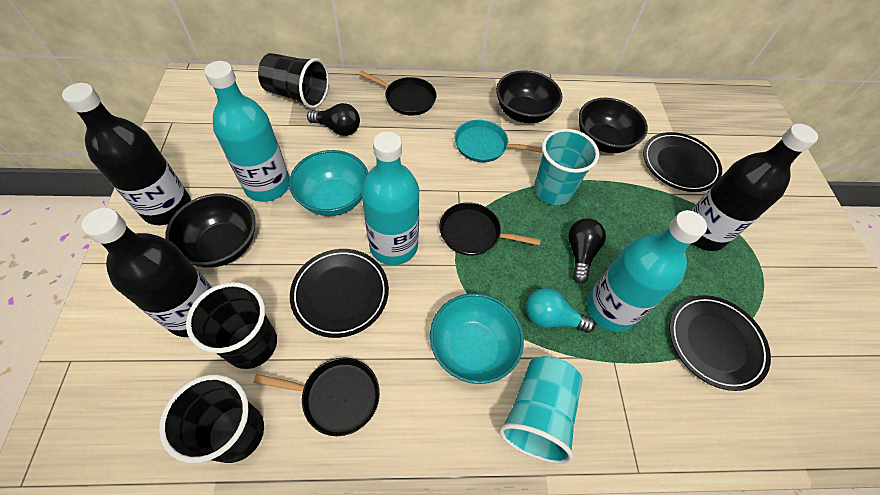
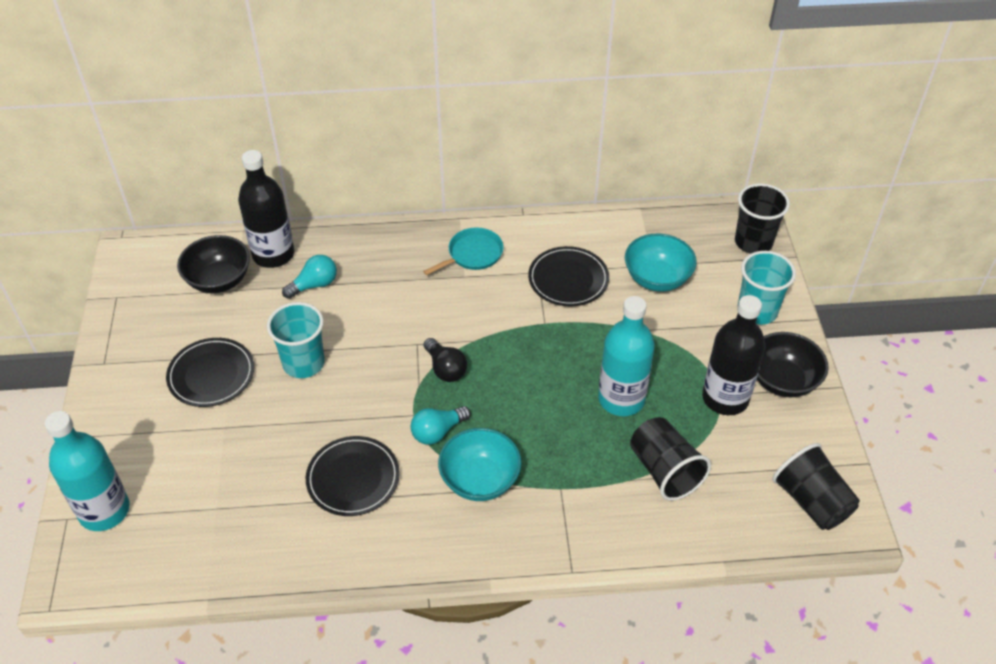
black bottle: 3 -> 2
black bowl: 3 -> 2
black light bulb: 2 -> 1
black pan: 3 -> 0
turquoise bottle: 3 -> 2
turquoise light bulb: 1 -> 2

